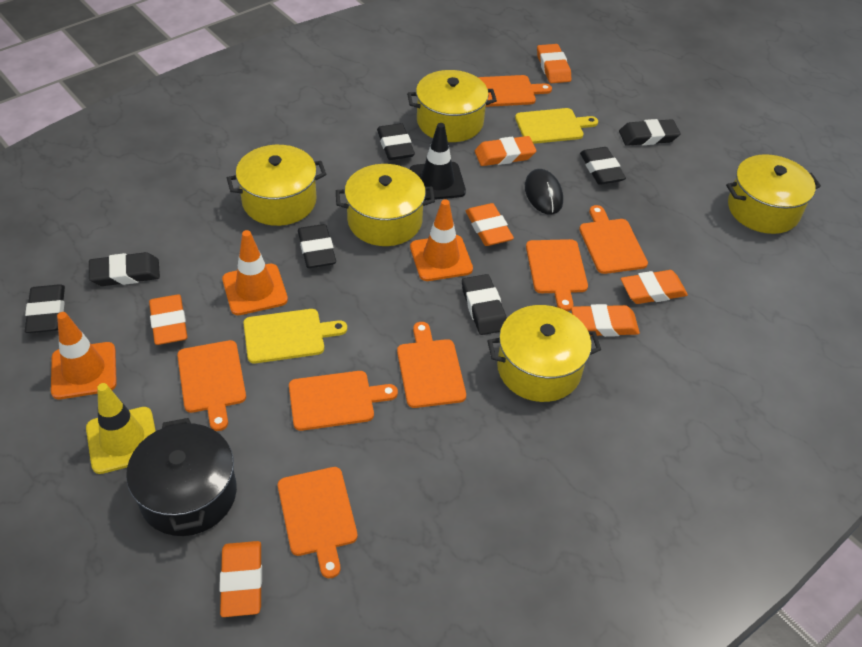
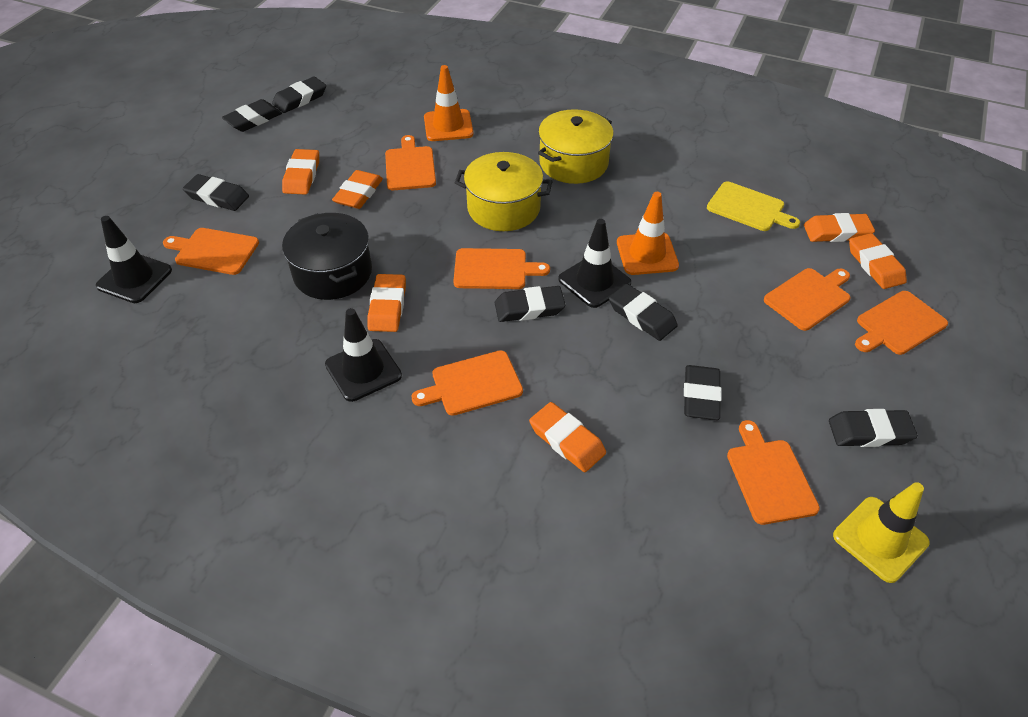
black mouse: 1 -> 0
black traffic cone: 1 -> 3
orange eraser: 7 -> 6
orange traffic cone: 3 -> 2
yellow cutting board: 2 -> 1
yellow pot: 5 -> 2

